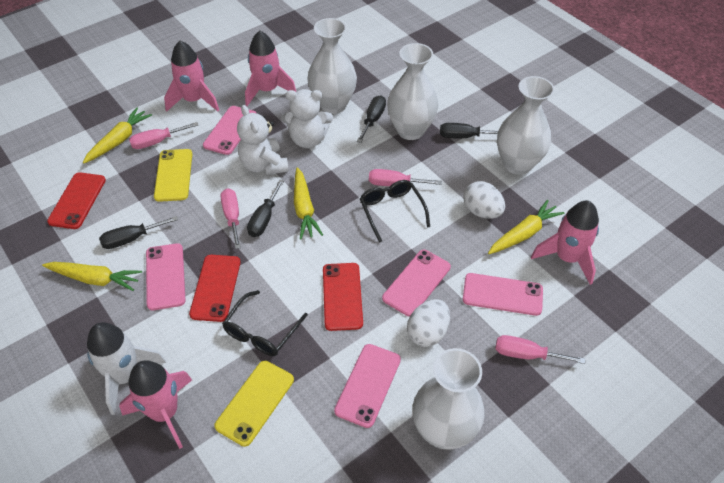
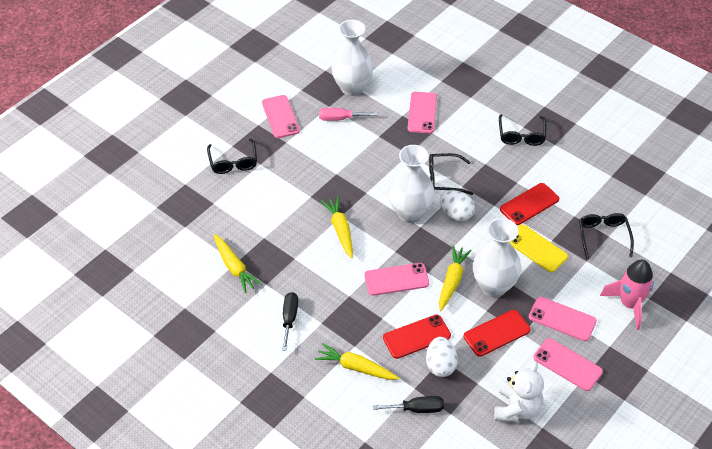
black glasses: 2 -> 4
black screwdriver: 4 -> 2
pink rocket: 4 -> 1
pink screwdriver: 4 -> 1
white rocket: 1 -> 0
white teddy bear: 2 -> 1
white vase: 4 -> 3
yellow phone: 2 -> 1

